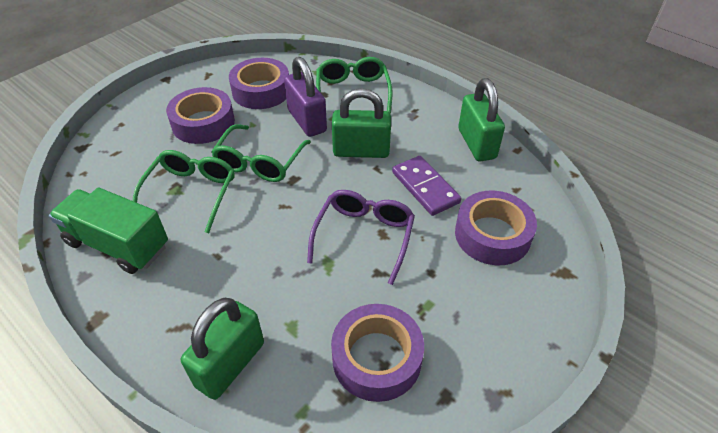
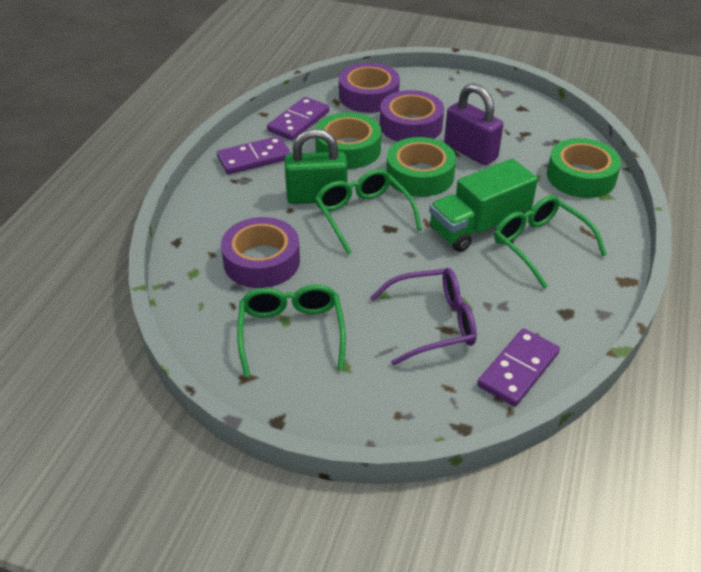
green padlock: 3 -> 1
green tape: 0 -> 3
purple domino: 1 -> 3
purple tape: 4 -> 3

